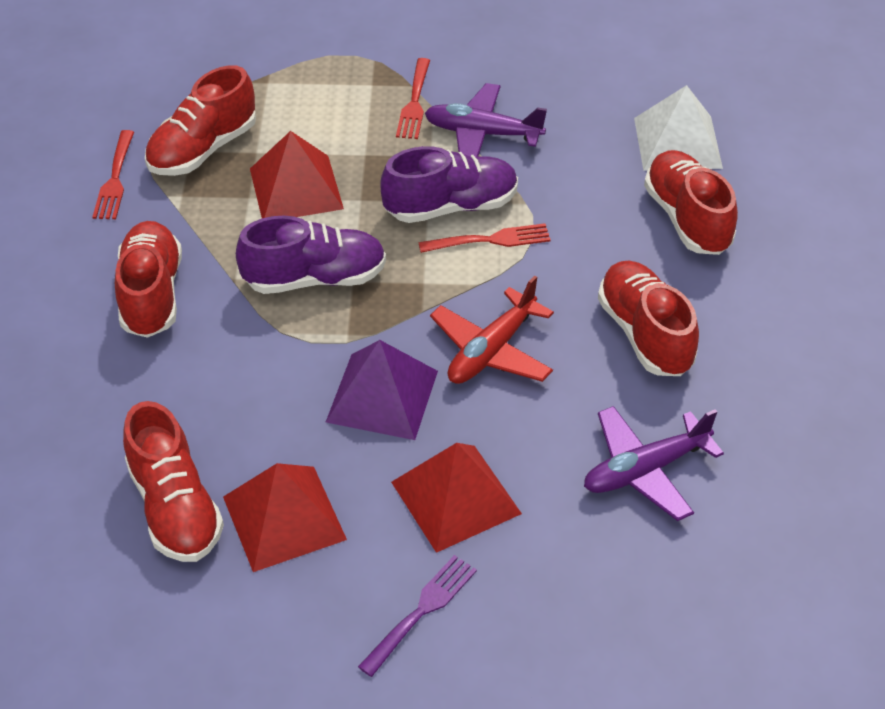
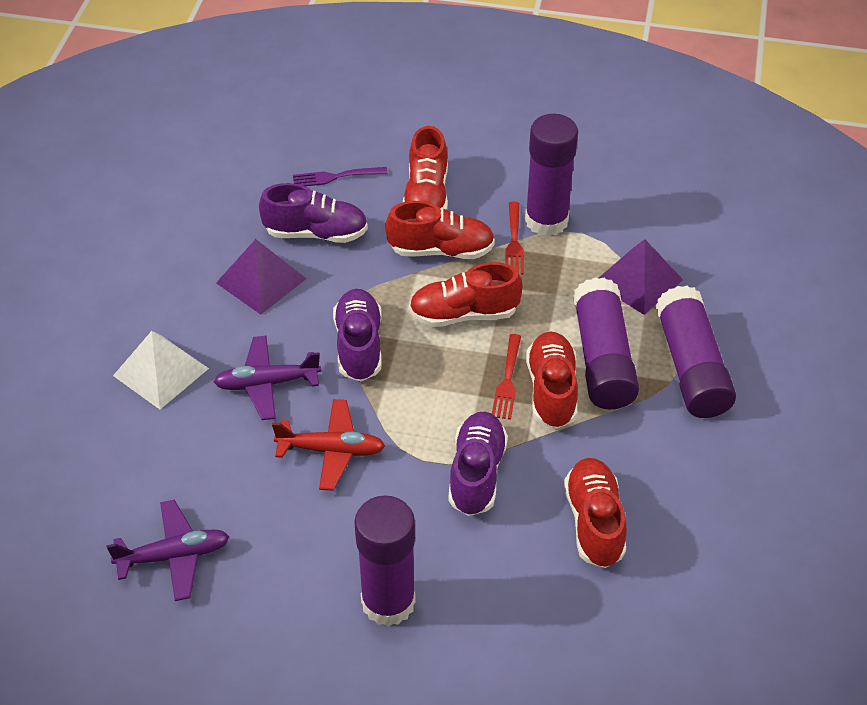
purple glue stick: 0 -> 4
purple pyramid: 1 -> 2
purple shoe: 2 -> 3
red fork: 3 -> 2
red pyramid: 3 -> 0

